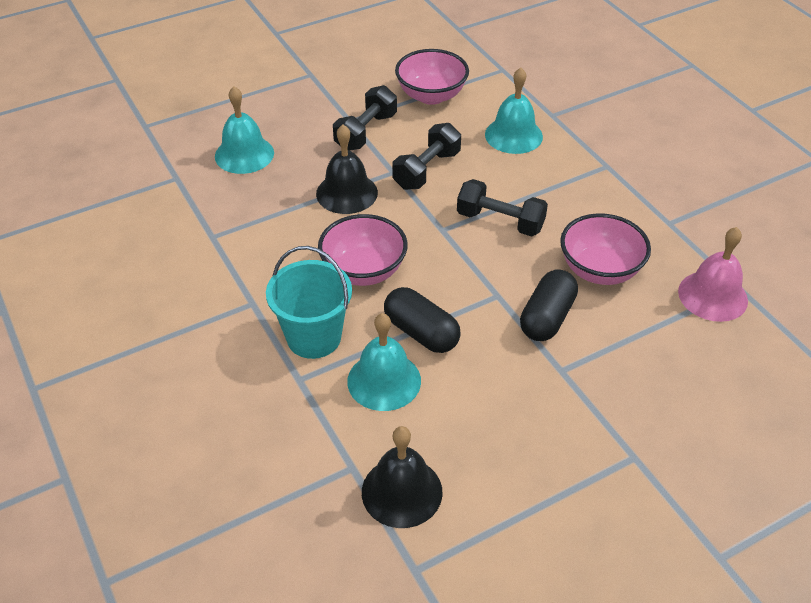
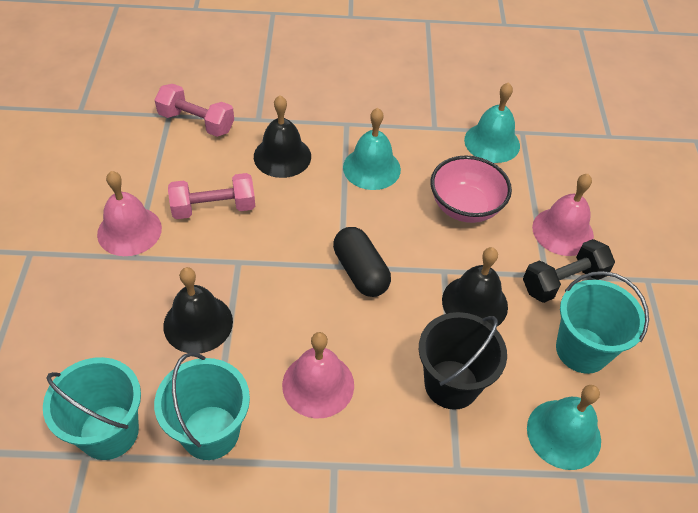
black bell: 2 -> 3
black bucket: 0 -> 1
black capsule: 2 -> 1
black dumbbell: 3 -> 1
pink bell: 1 -> 3
pink bowl: 3 -> 1
pink dumbbell: 0 -> 2
turquoise bucket: 1 -> 3

